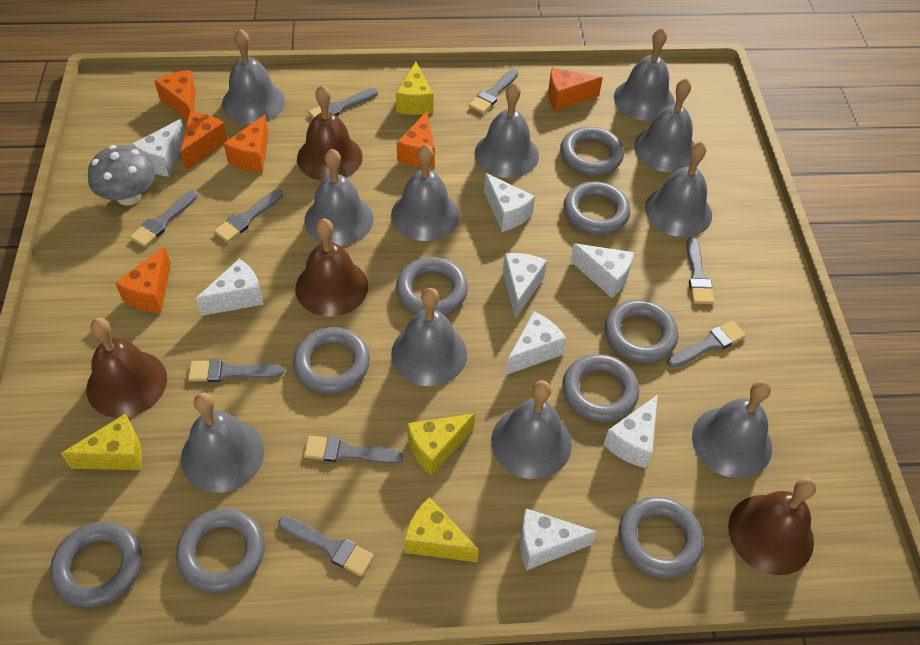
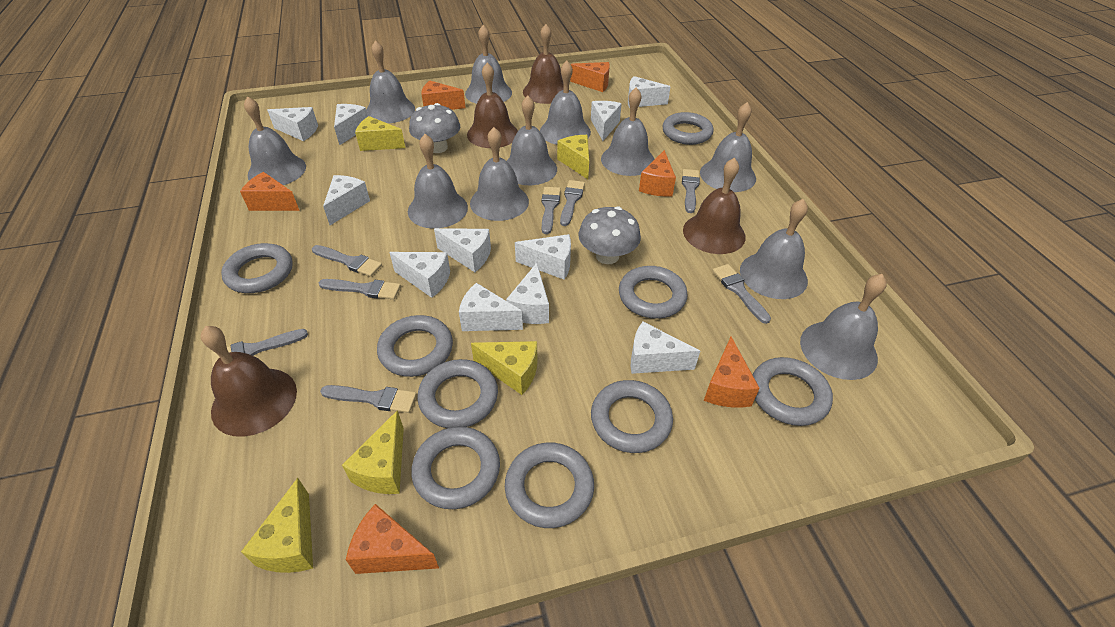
grey brush: 9 -> 8
grey mushroom: 1 -> 2
white cheese: 8 -> 11
yellow cheese: 4 -> 5

